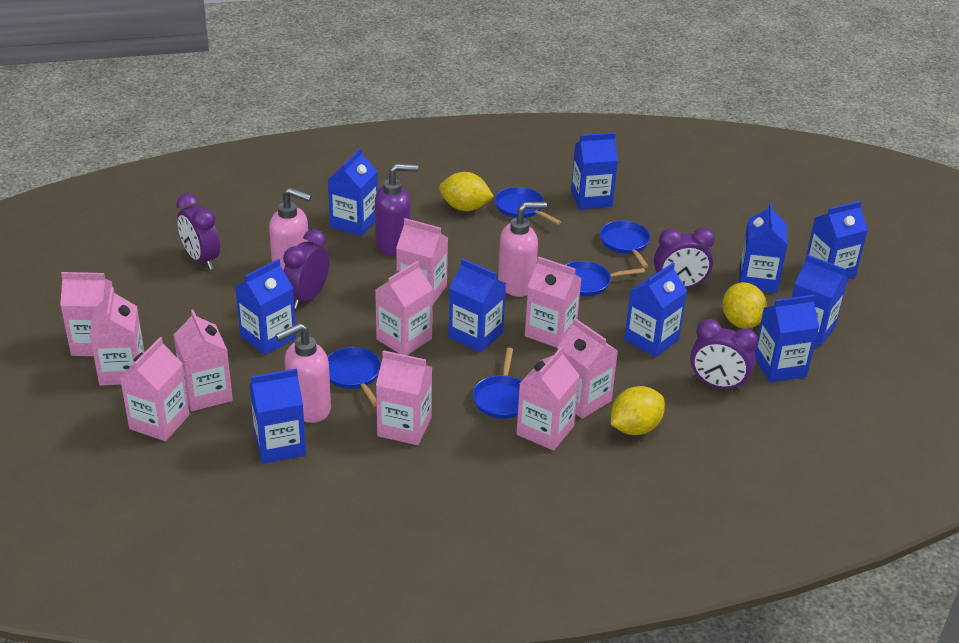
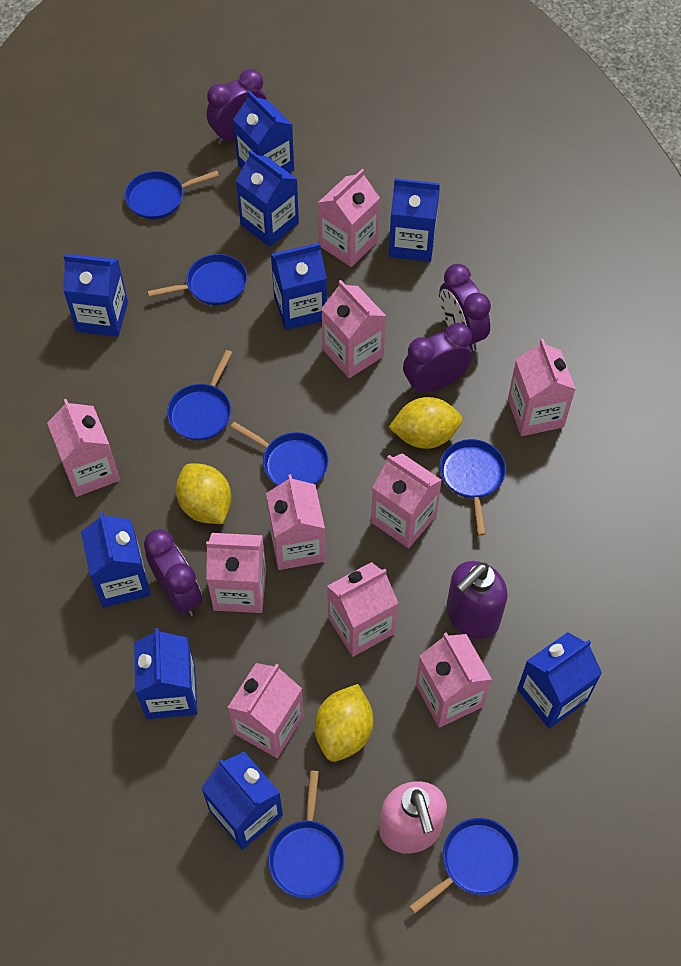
blue carton: 10 -> 9
blue pan: 5 -> 7
pink soap dispenser: 3 -> 1

